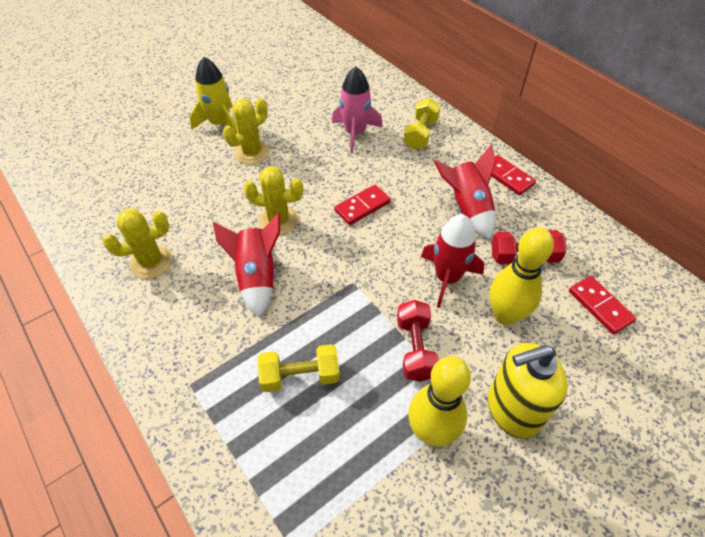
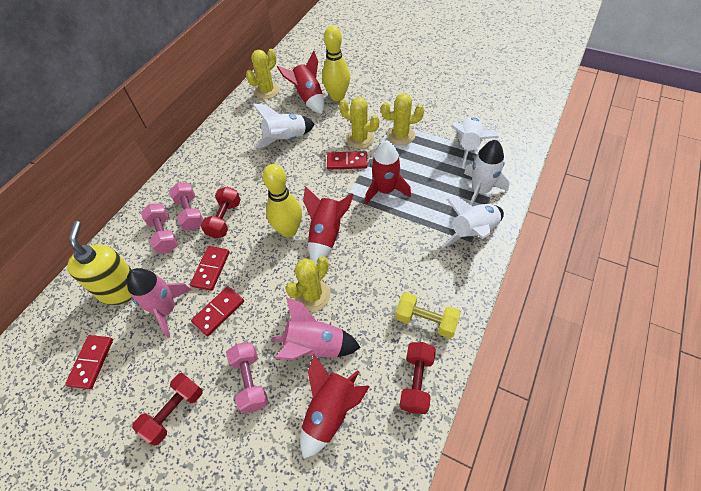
pink dumbbell: 0 -> 3
pink rocket: 1 -> 2
red domino: 3 -> 4
red dumbbell: 2 -> 3
red rocket: 3 -> 4
white rocket: 0 -> 4
yellow cactus: 3 -> 4
yellow dumbbell: 2 -> 1
yellow rocket: 1 -> 0

